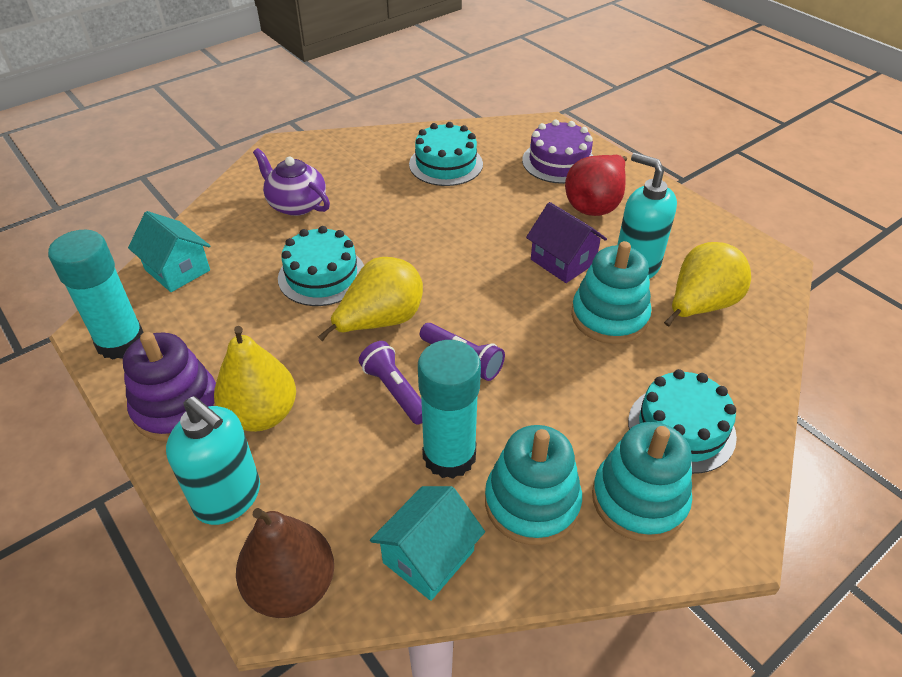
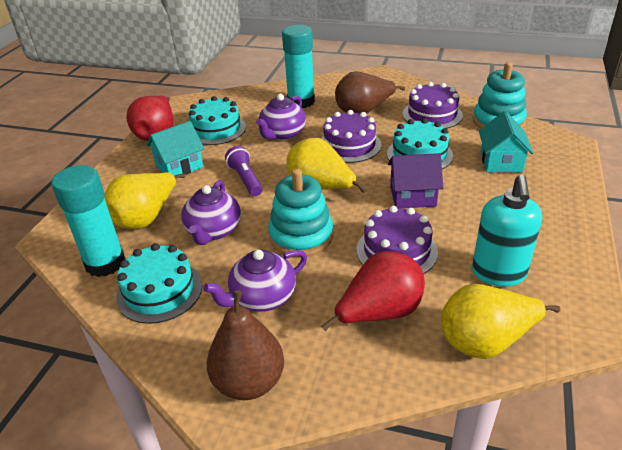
brown pear: 1 -> 2
purple cake: 1 -> 3
purple flashlight: 2 -> 1
purple stacking toy: 1 -> 0
purple teapot: 1 -> 3
red pear: 1 -> 2
turquoise soap dispenser: 2 -> 1
turquoise stacking toy: 3 -> 2

